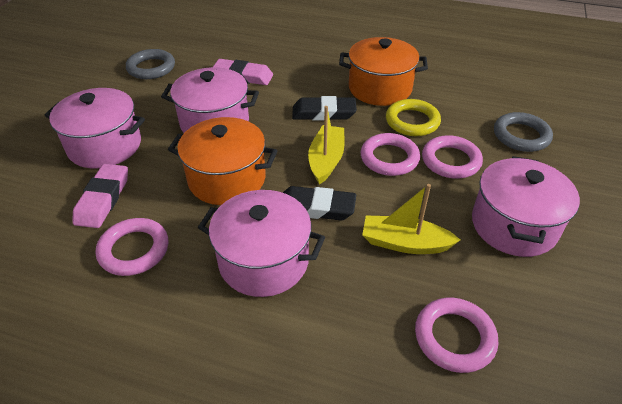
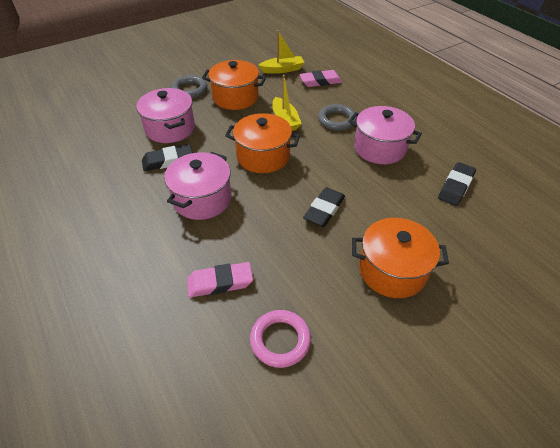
black eraser: 2 -> 3
orange pot: 2 -> 3
pink pot: 4 -> 3
pink ring: 4 -> 1
yellow ring: 1 -> 0

